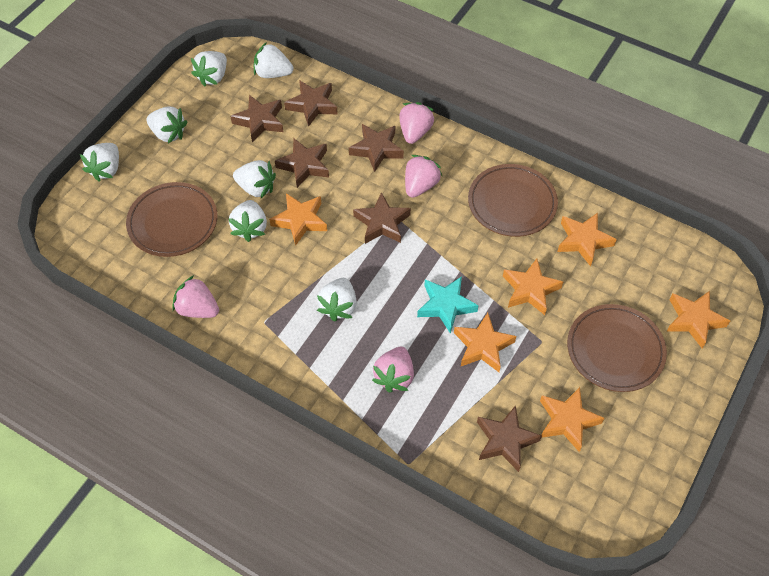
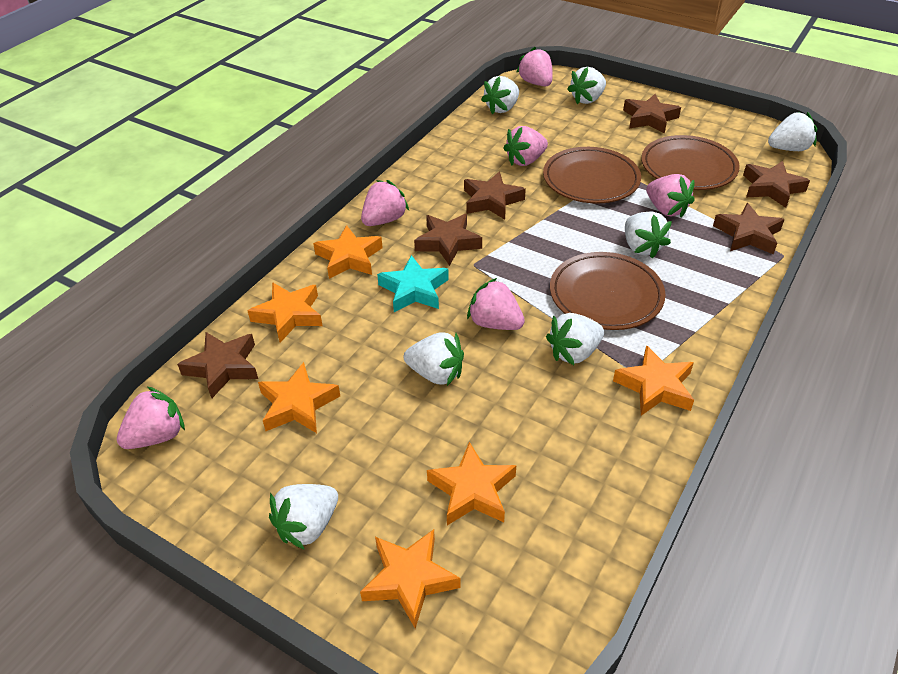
pink strawberry: 4 -> 6

